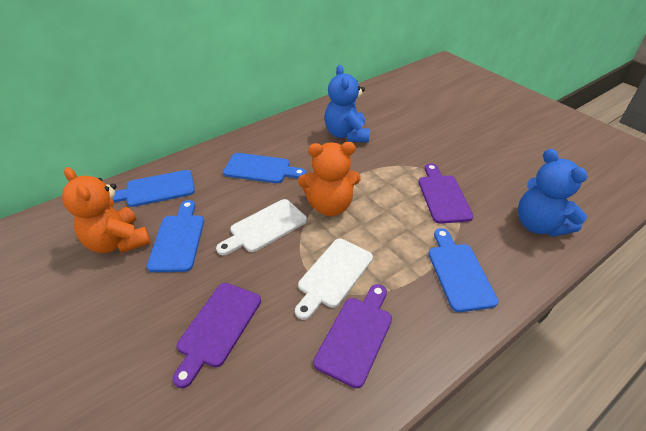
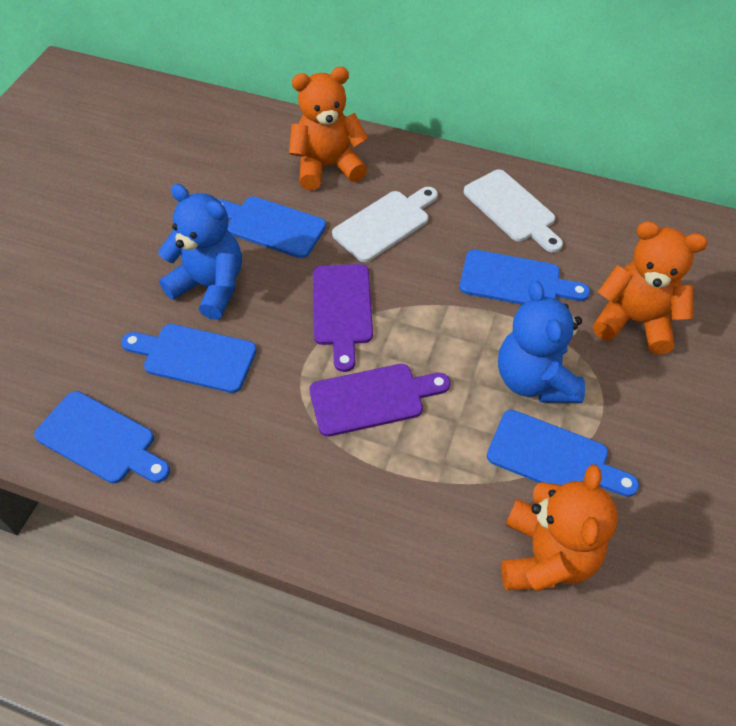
blue cutting board: 4 -> 5
orange teddy bear: 2 -> 3
purple cutting board: 3 -> 2

